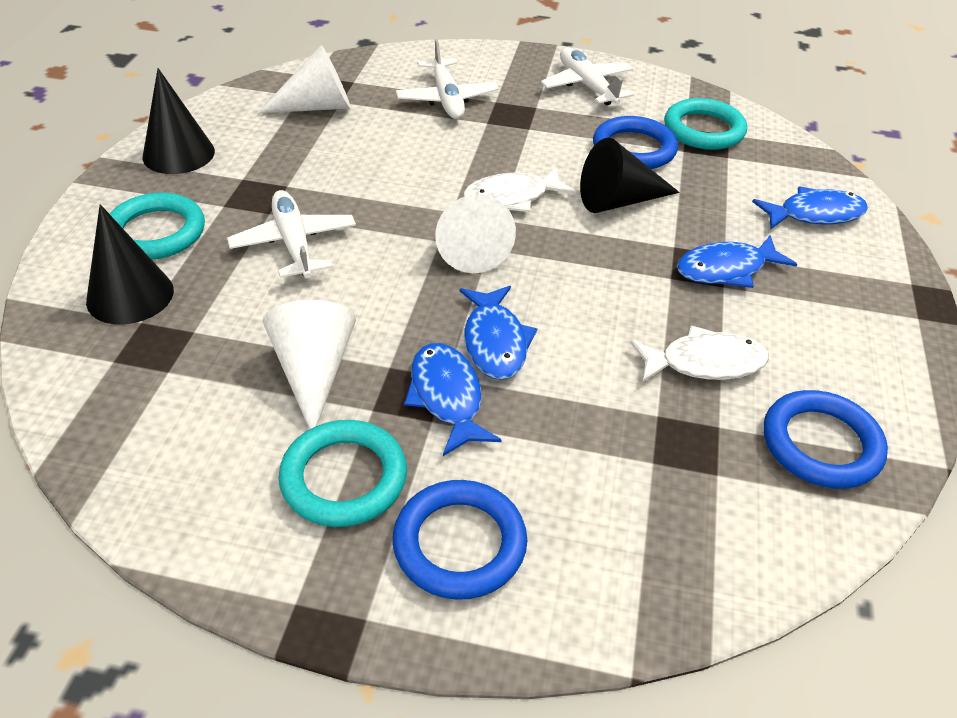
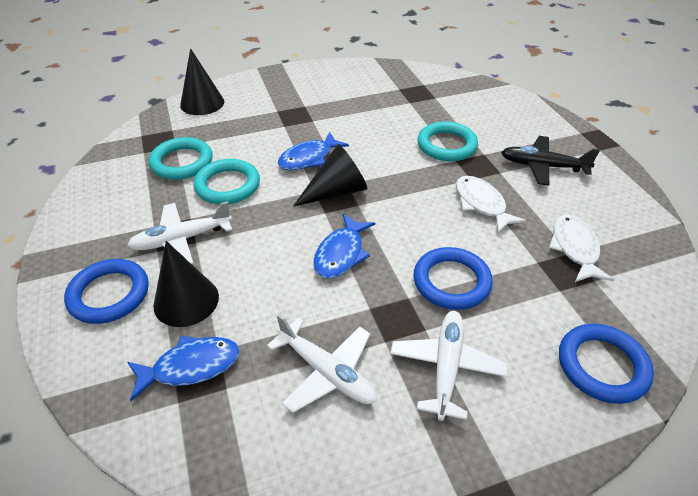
black plane: 0 -> 1
blue fish: 4 -> 3
white cone: 3 -> 0

